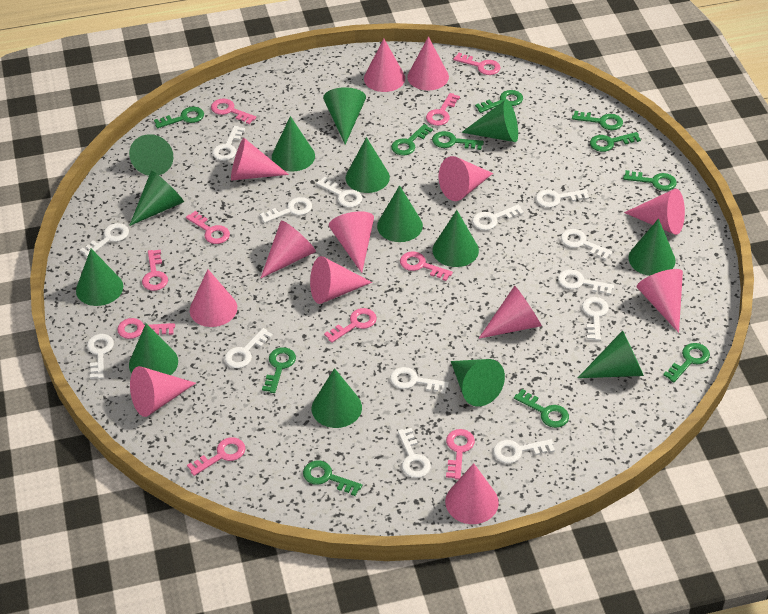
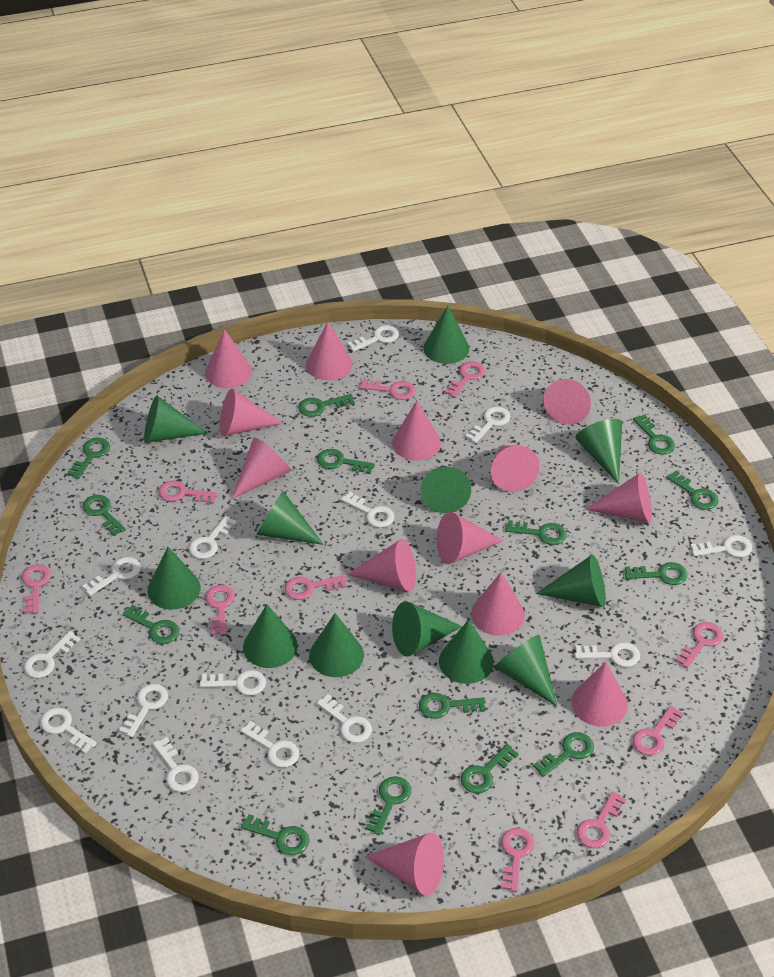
green cone: 14 -> 12
green key: 11 -> 14

